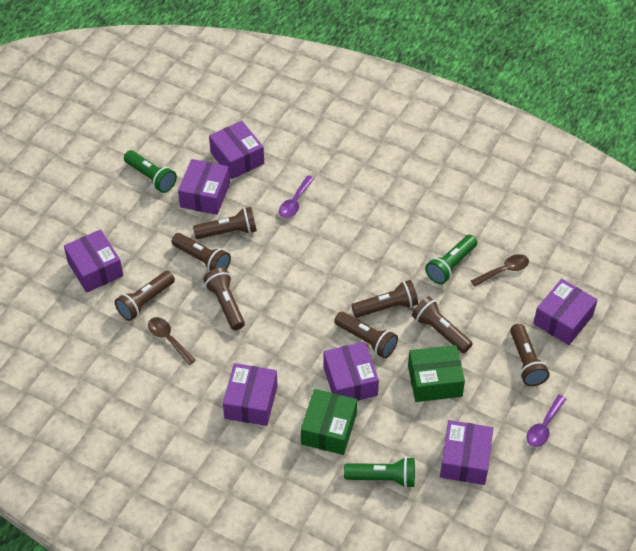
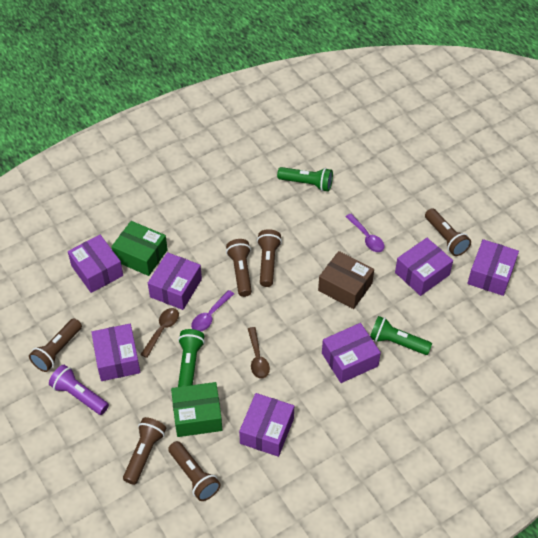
brown box: 0 -> 1
brown flashlight: 8 -> 6
purple flashlight: 0 -> 1

